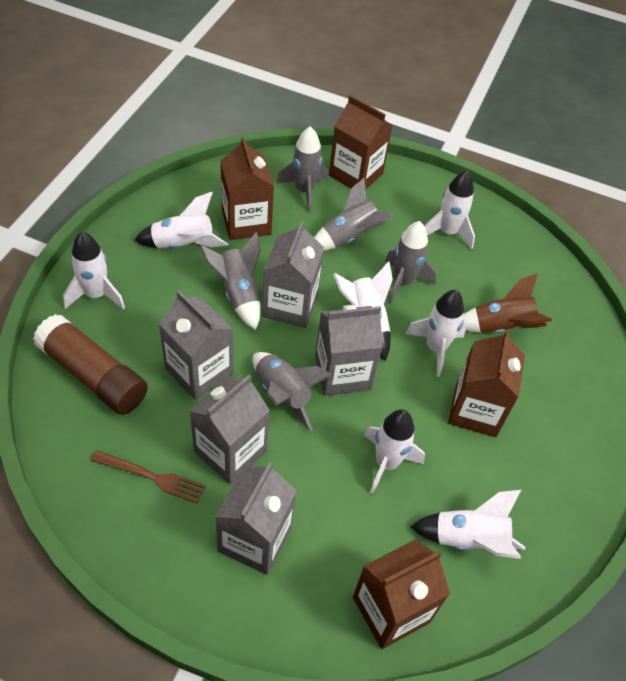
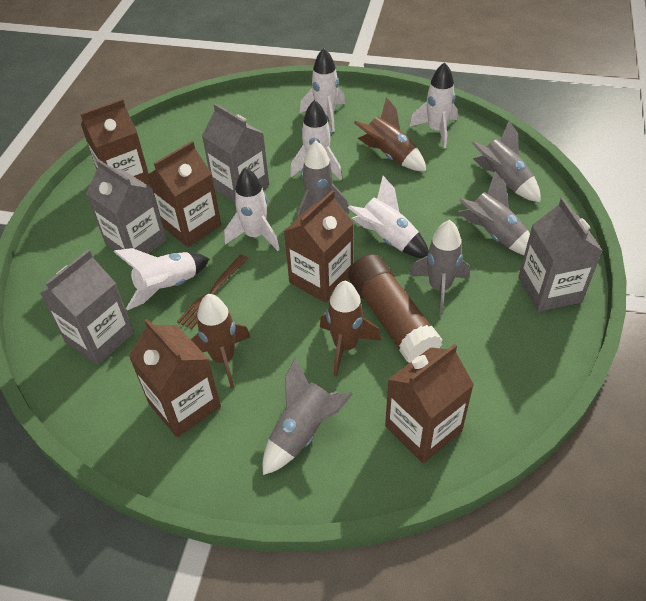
brown carton: 4 -> 5
brown rocket: 1 -> 3
grey carton: 5 -> 4
white rocket: 7 -> 6

